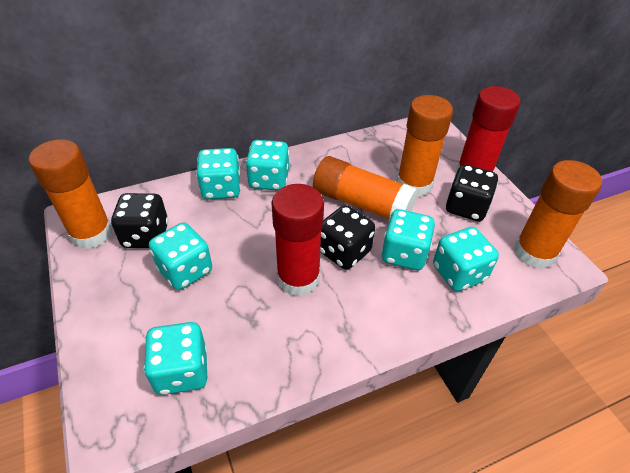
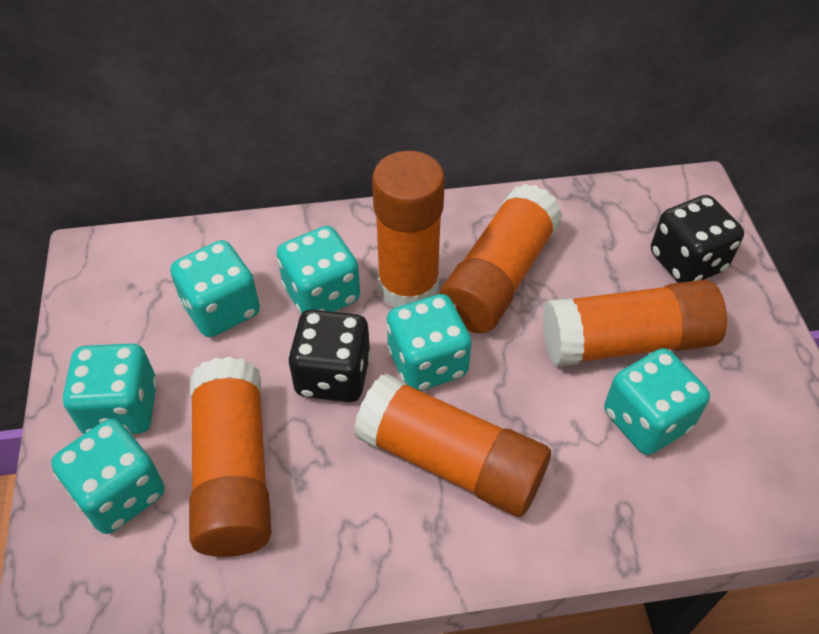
black dice: 3 -> 2
orange glue stick: 4 -> 5
red glue stick: 2 -> 0

